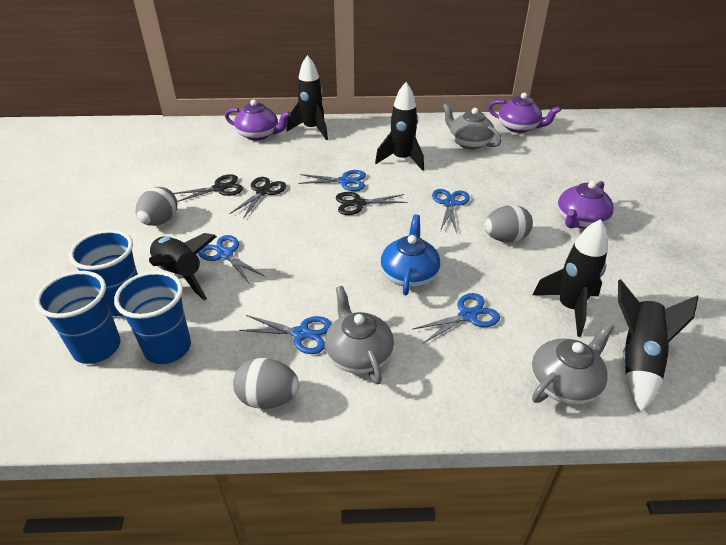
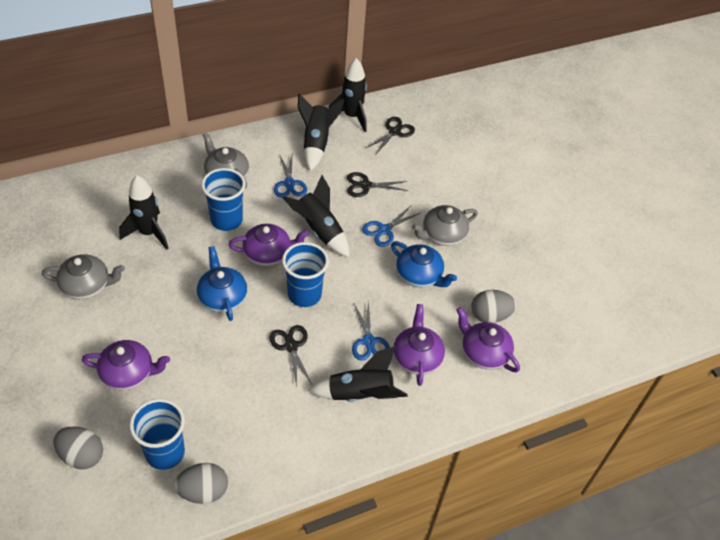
blue scissors: 5 -> 3
blue teapot: 1 -> 2
purple teapot: 3 -> 4

